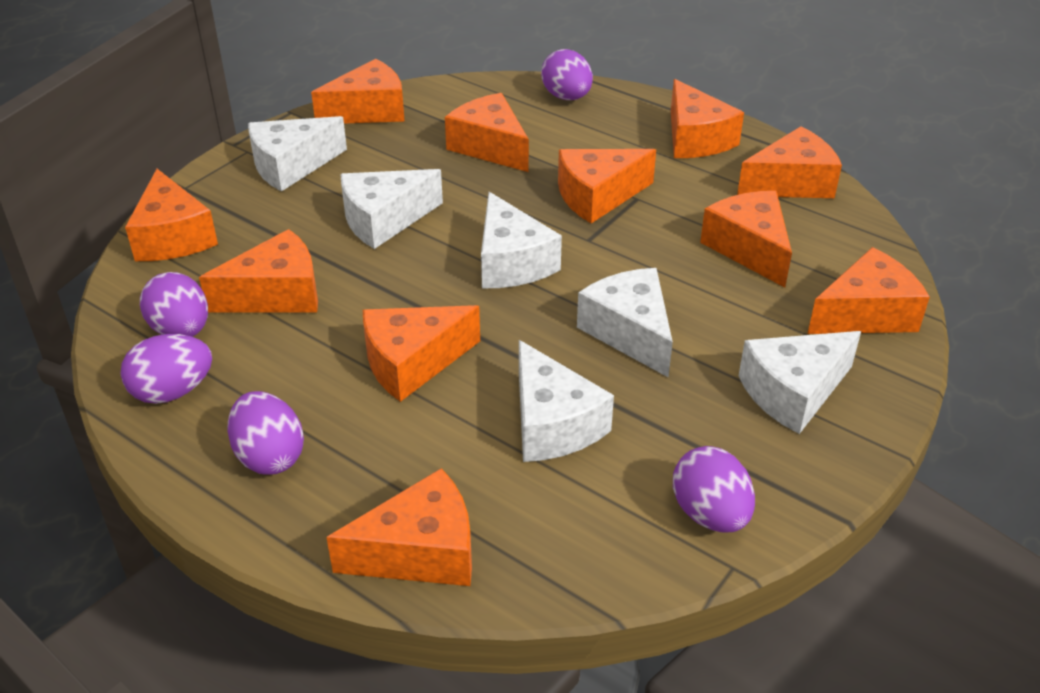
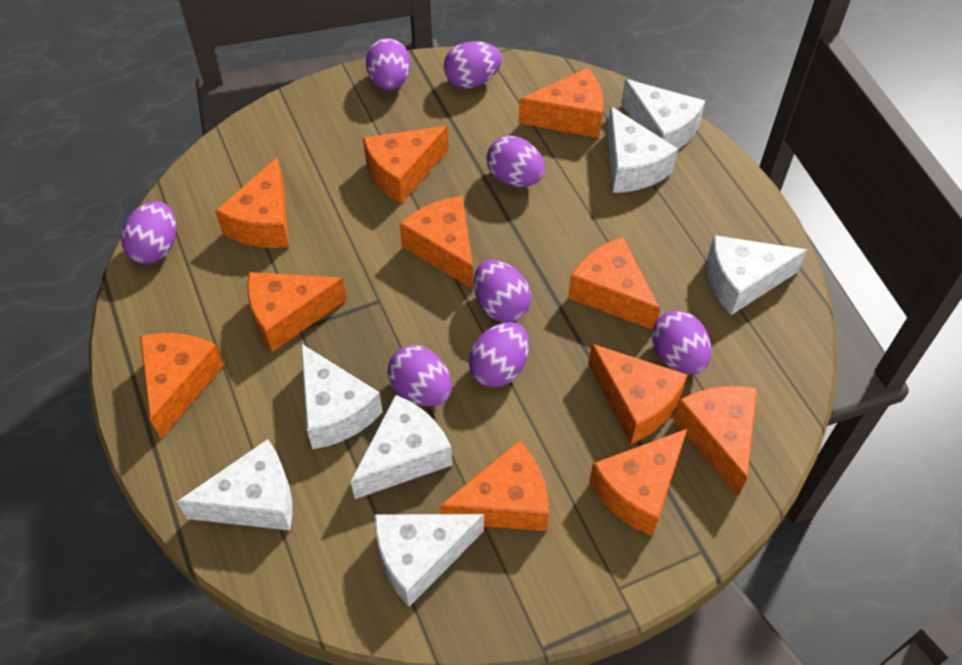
purple egg: 5 -> 8
white cheese: 6 -> 7

